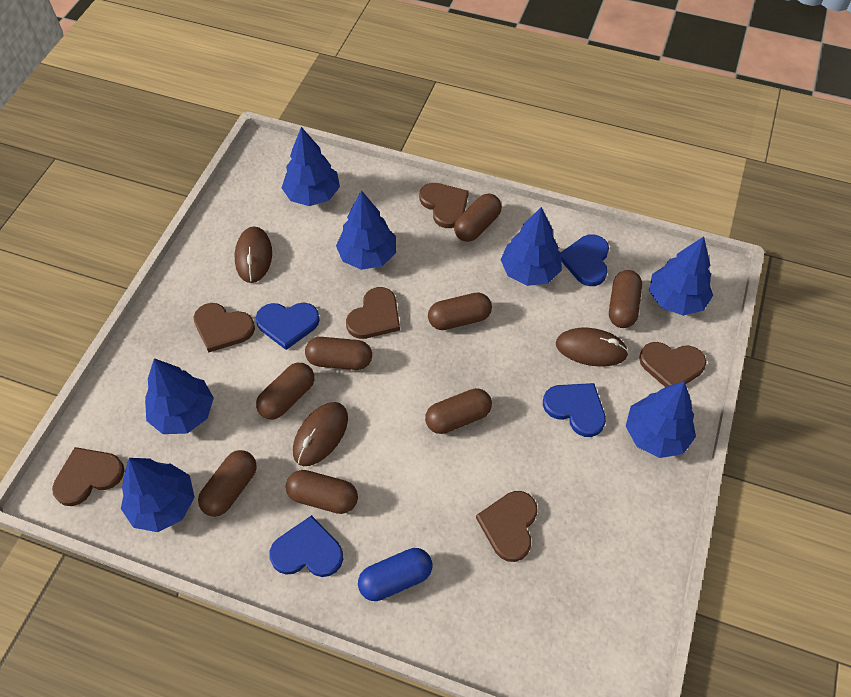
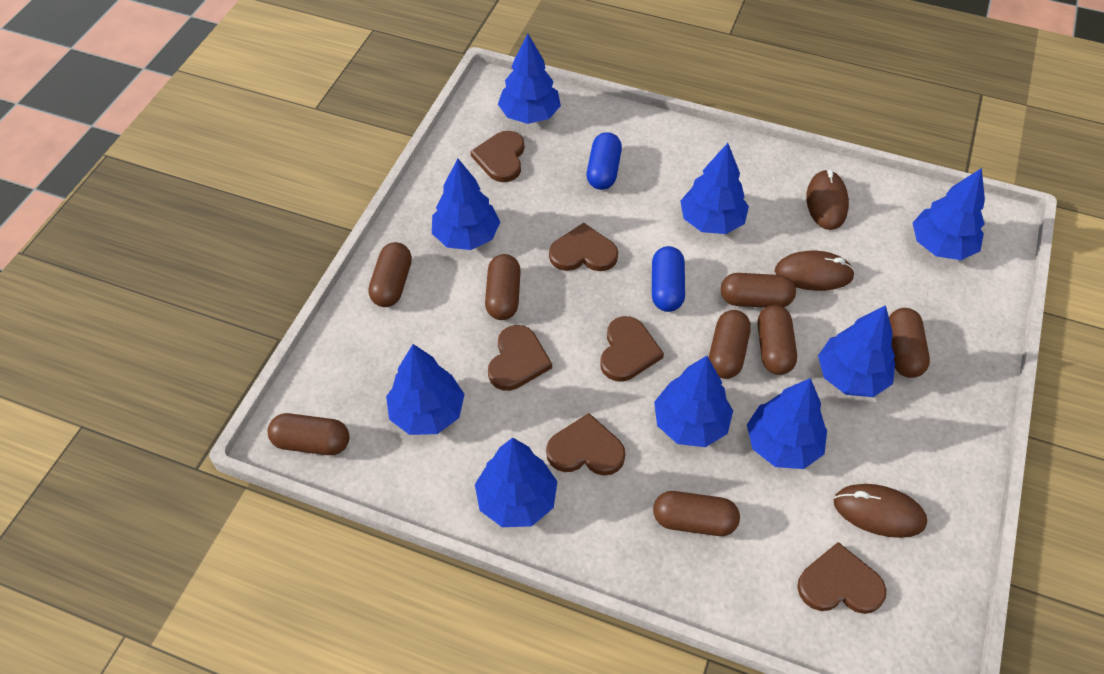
blue capsule: 1 -> 2
blue heart: 4 -> 0
blue tree: 7 -> 9

